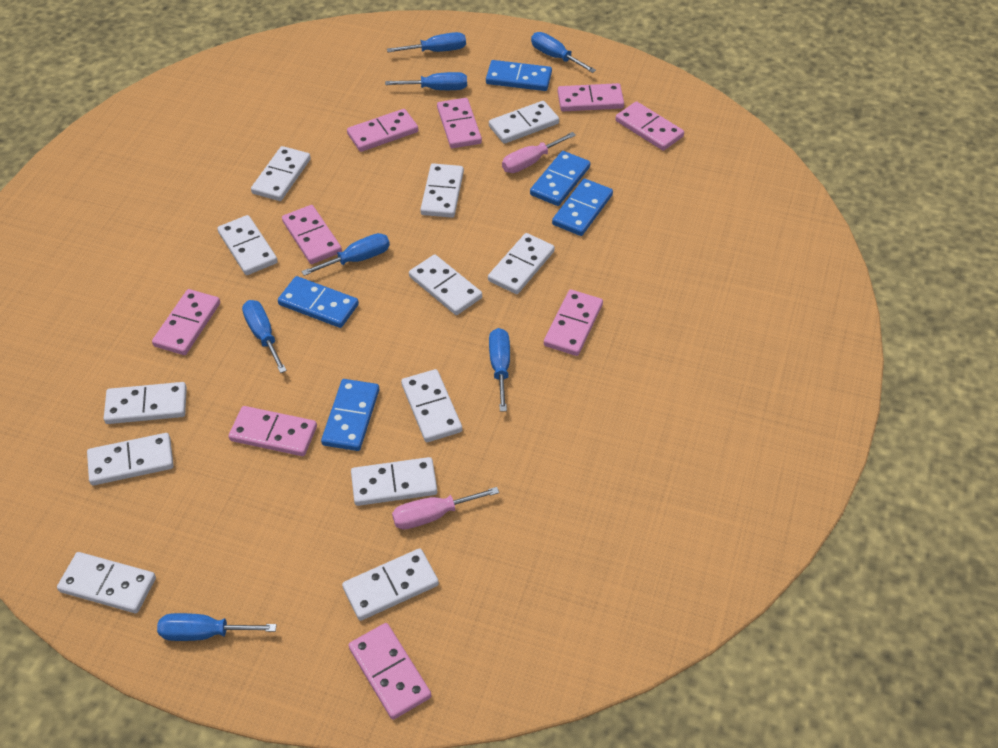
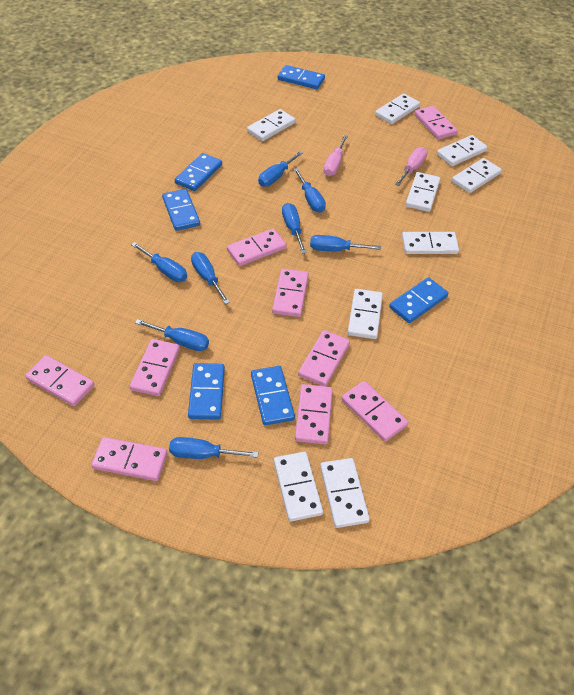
blue domino: 5 -> 6
blue screwdriver: 7 -> 8
white domino: 12 -> 9

